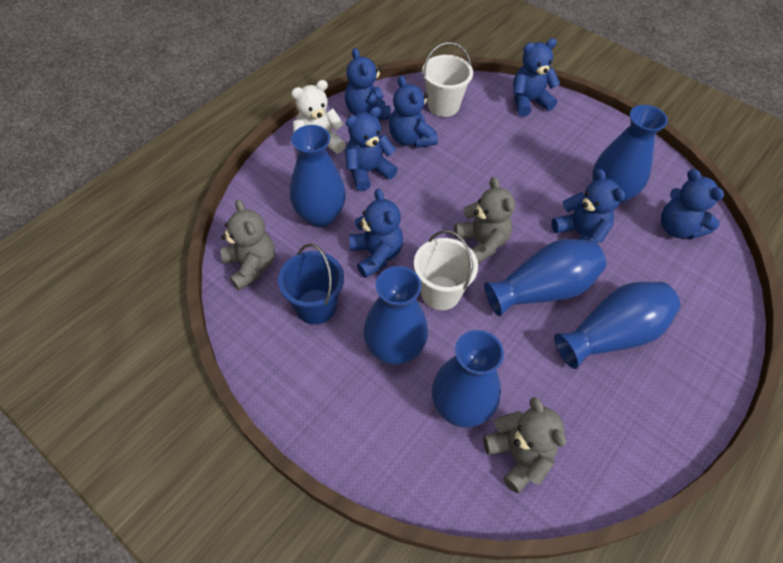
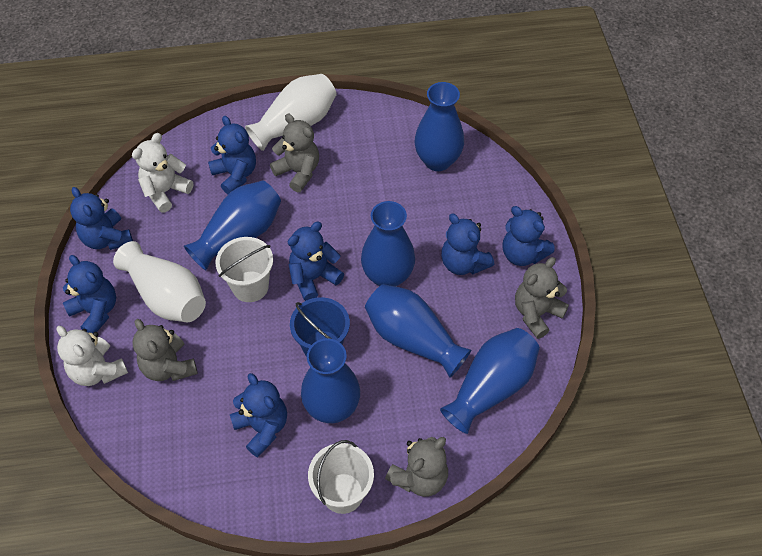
grey teddy bear: 3 -> 4
white teddy bear: 1 -> 2
white vase: 0 -> 2

